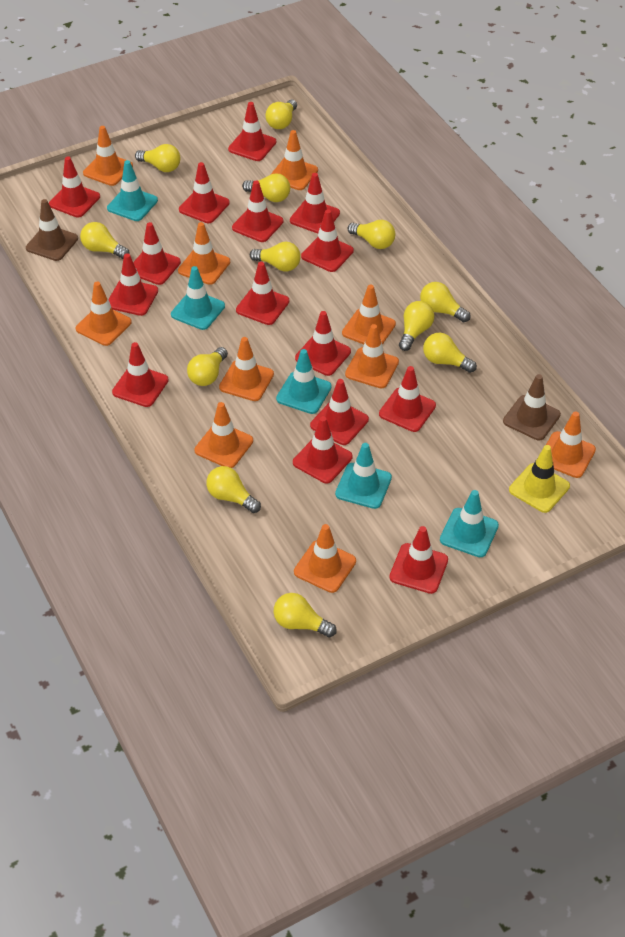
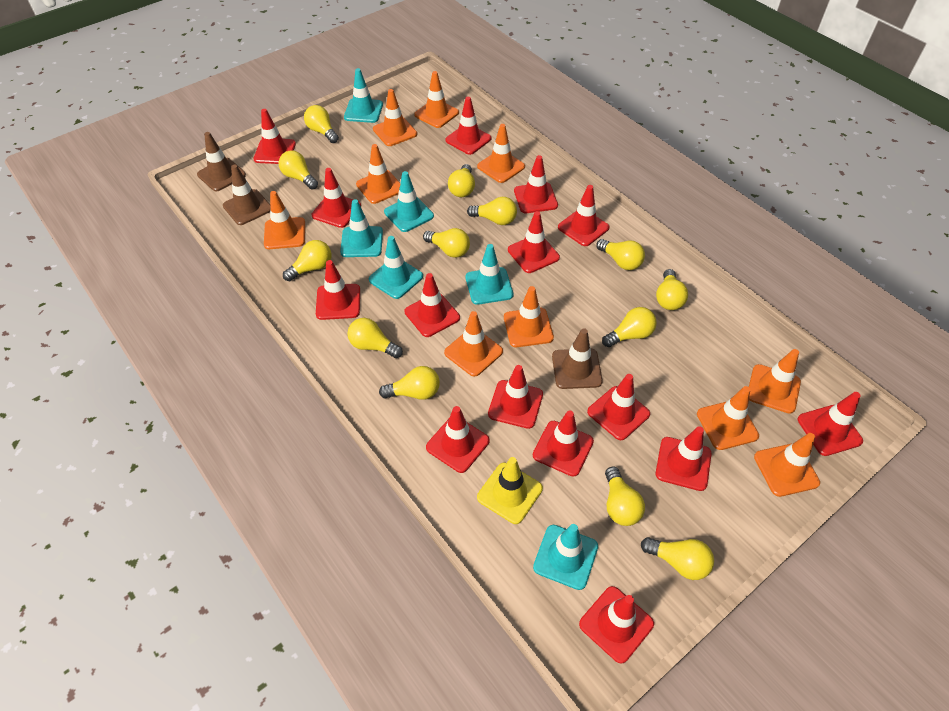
brown traffic cone: 2 -> 3
turquoise traffic cone: 5 -> 6
yellow light bulb: 12 -> 13

